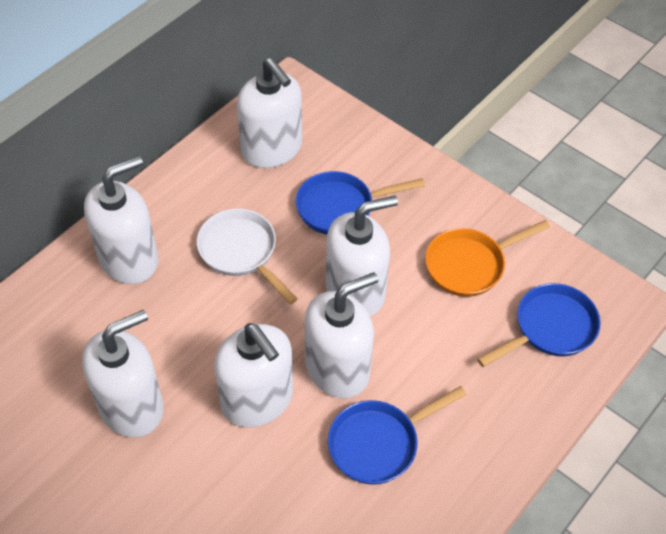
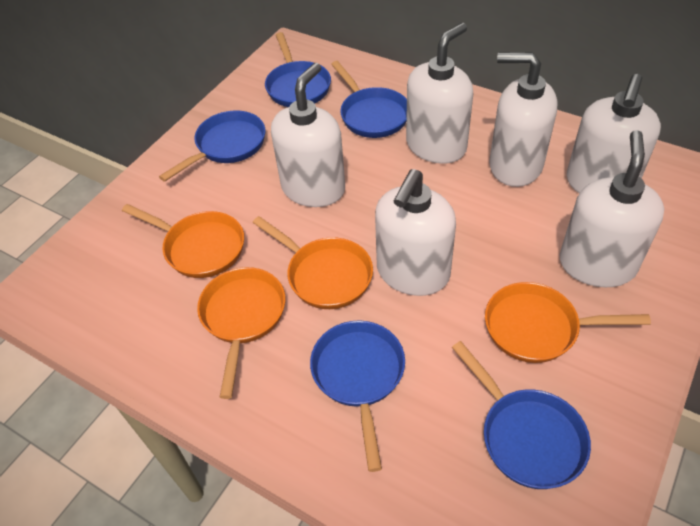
blue pan: 3 -> 5
orange pan: 1 -> 4
white pan: 1 -> 0

